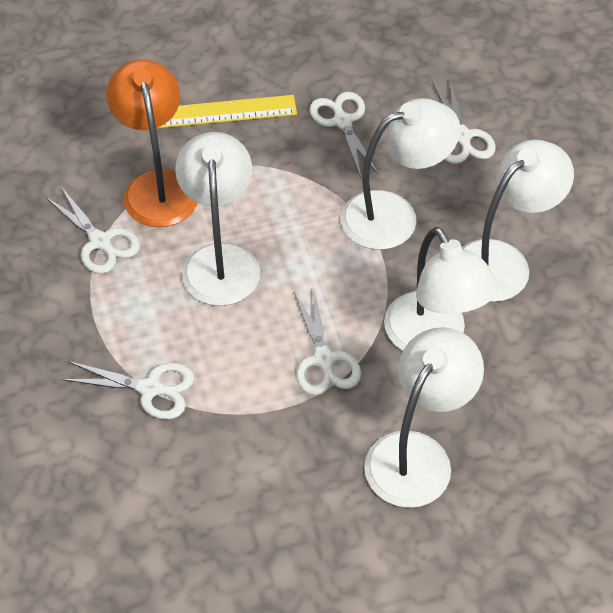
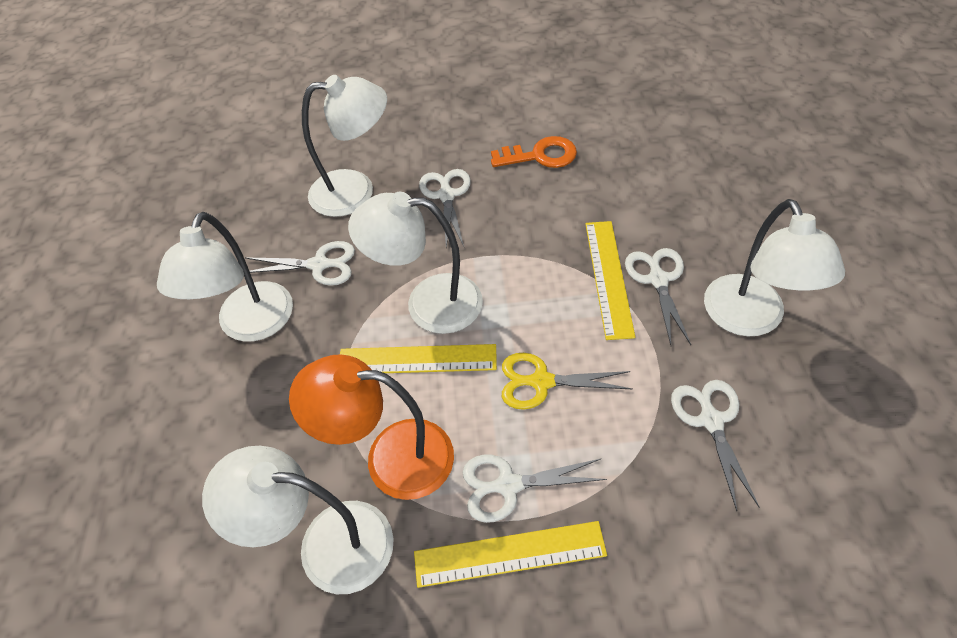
orange key: 0 -> 1
yellow ruler: 1 -> 3
yellow scissors: 0 -> 1

